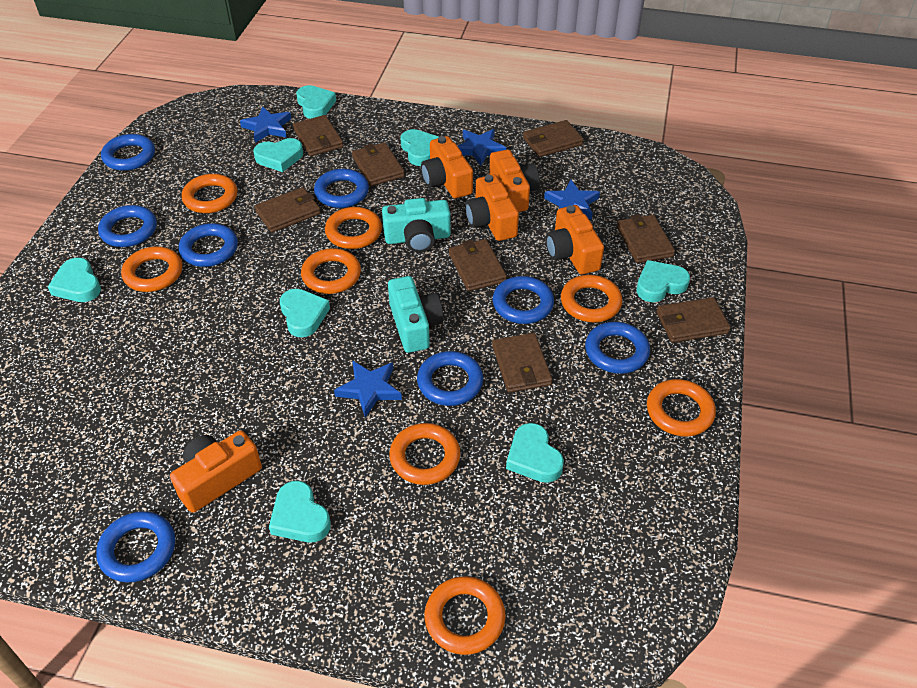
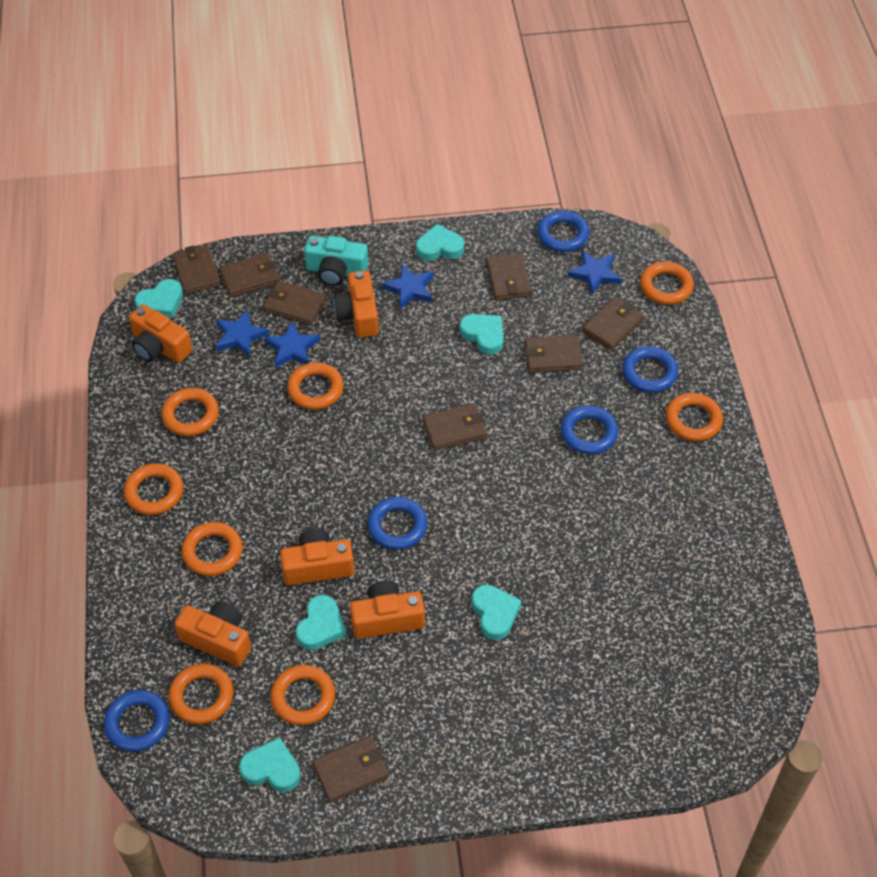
blue ring: 8 -> 5
turquoise camera: 2 -> 1
turquoise heart: 8 -> 6

